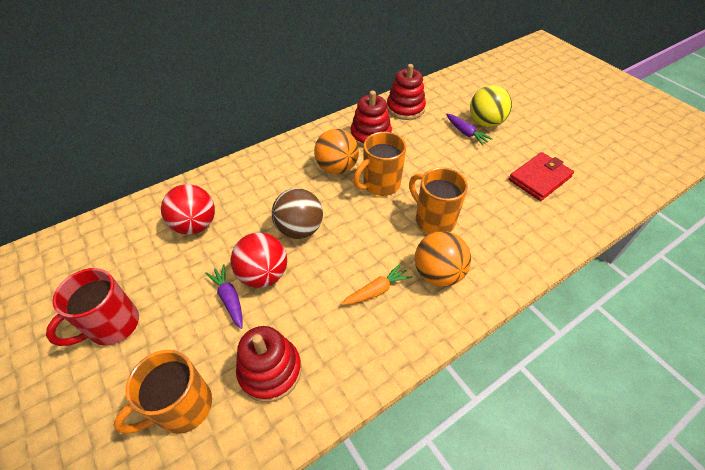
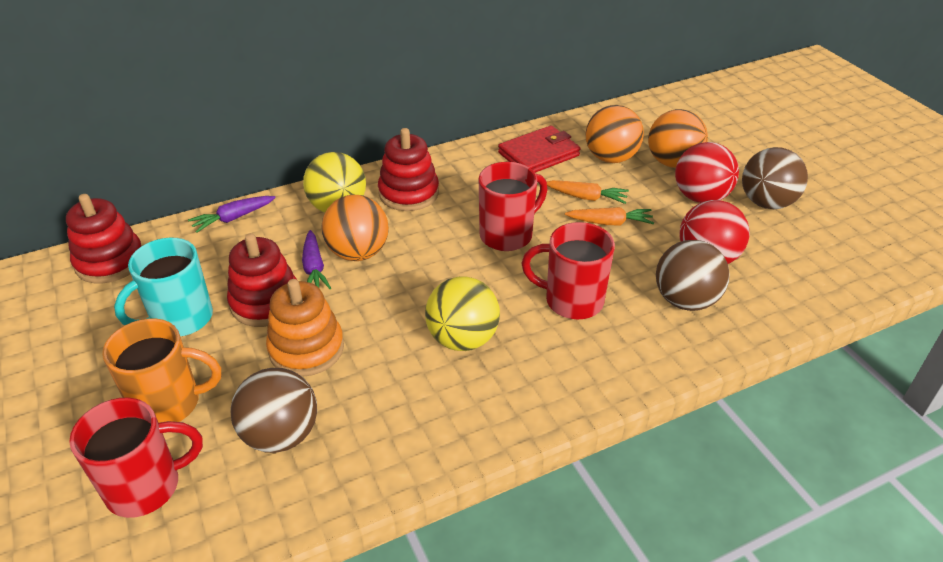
brown ball: 1 -> 3
orange ball: 2 -> 3
orange carrot: 1 -> 2
orange mug: 3 -> 1
orange stacking toy: 0 -> 1
red mug: 1 -> 3
turquoise mug: 0 -> 1
yellow ball: 1 -> 2

